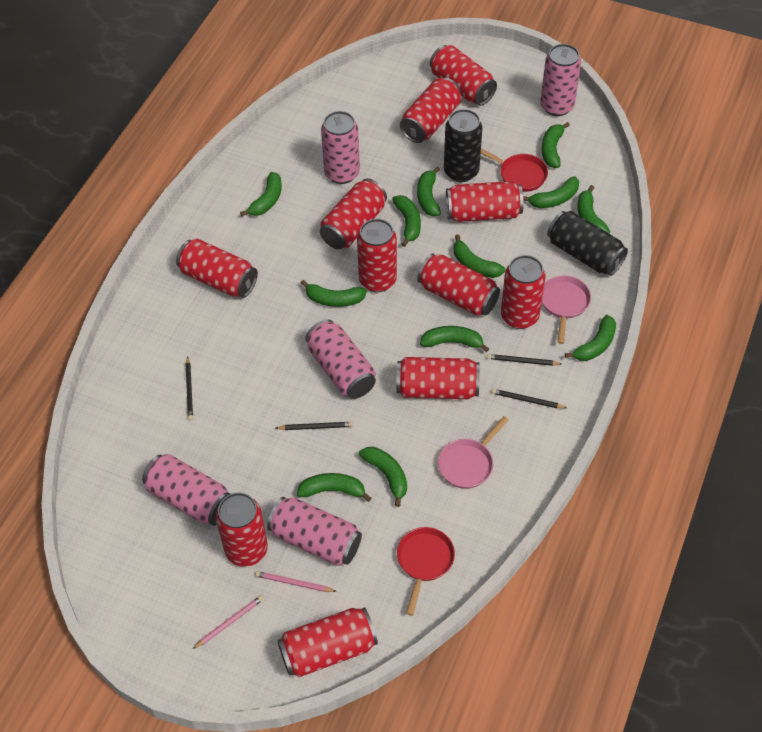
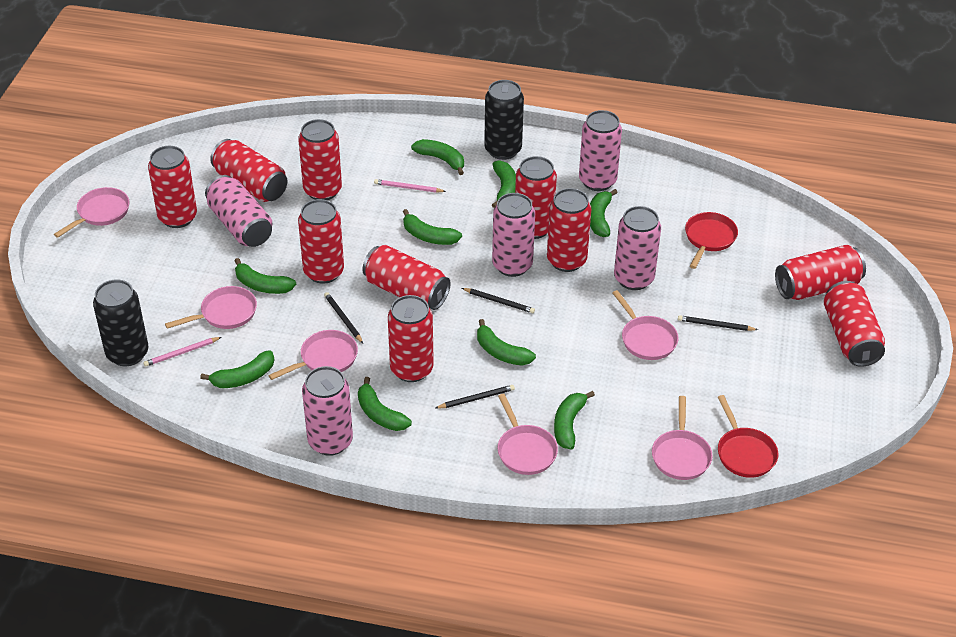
green banana: 12 -> 9
pink pan: 2 -> 6
red can: 11 -> 10

